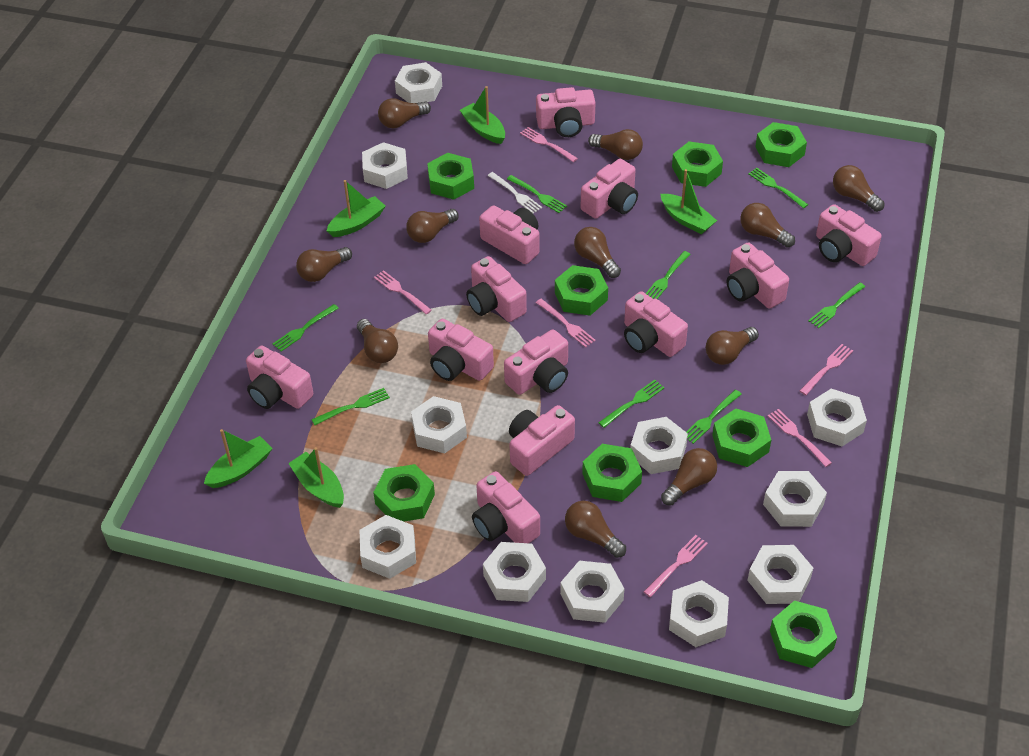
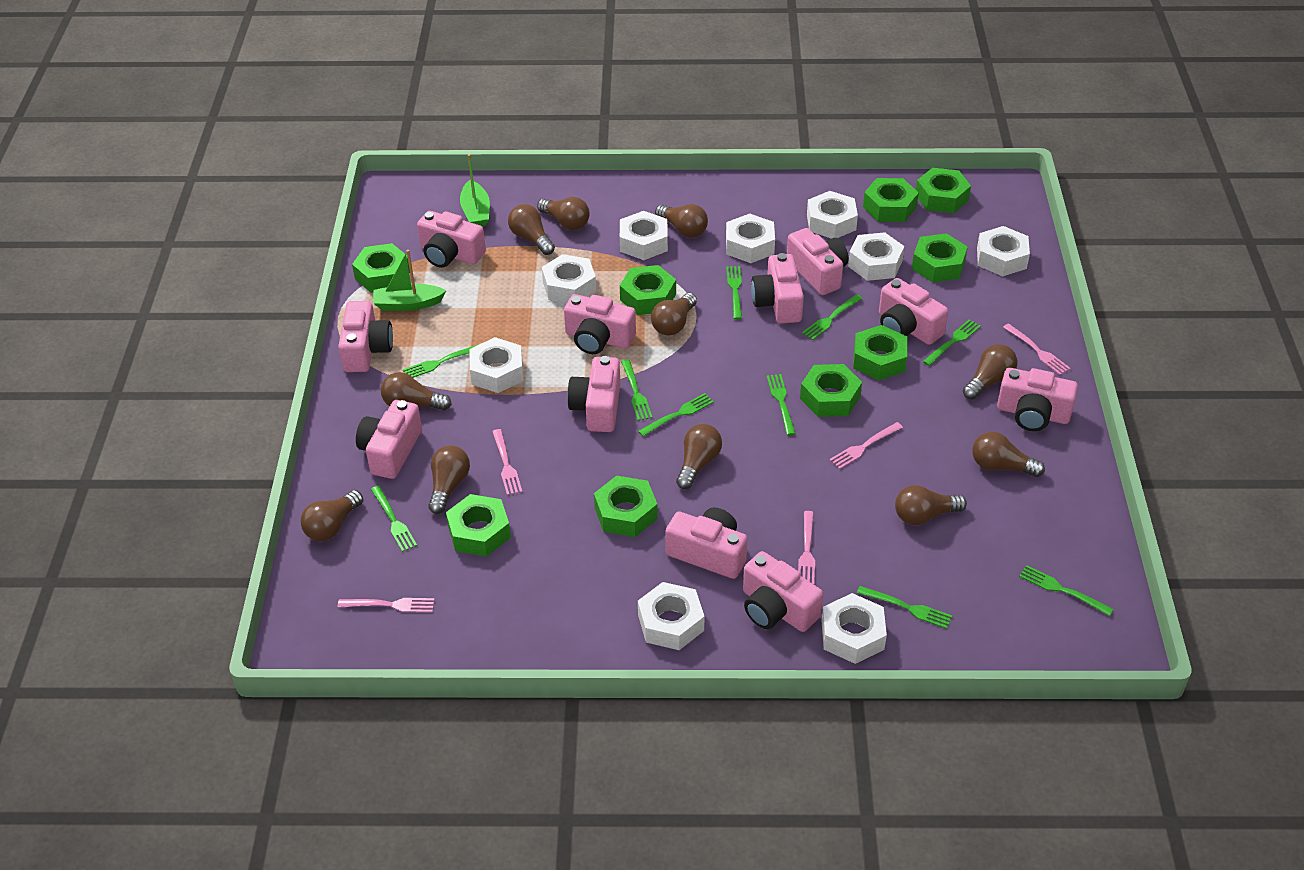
green boat: 5 -> 2
green fork: 8 -> 10
green nut: 8 -> 9
pink camera: 12 -> 11
pink fork: 6 -> 5
white fork: 1 -> 0
white nut: 11 -> 9

